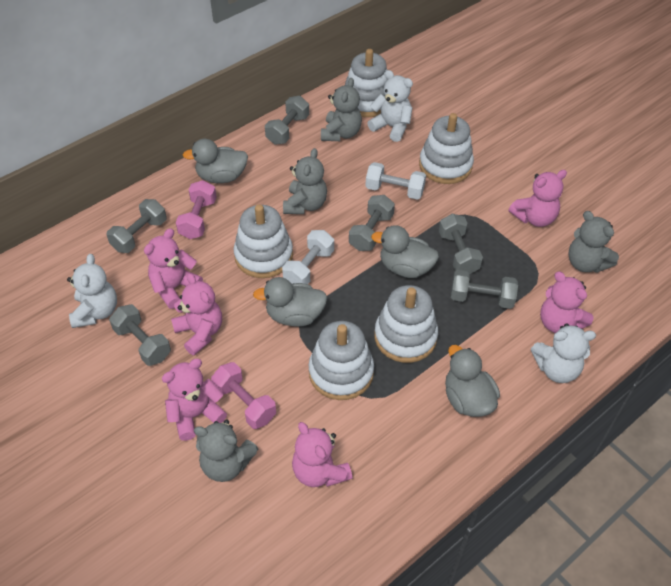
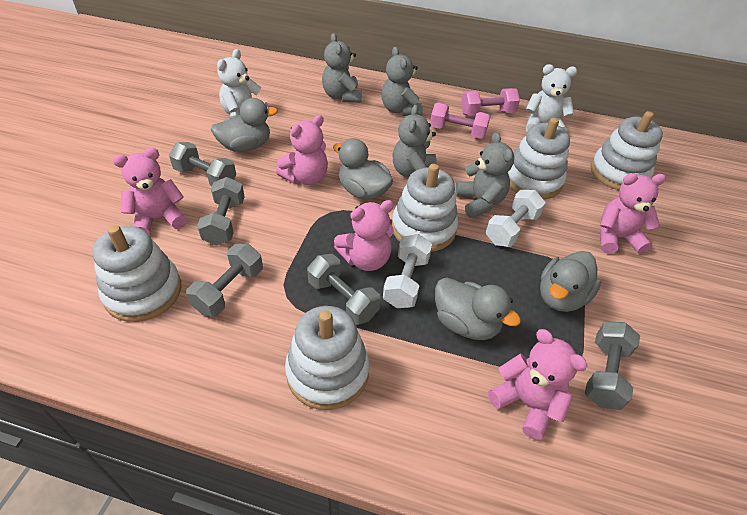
grey dumbbell: 6 -> 5
pink teddy bear: 6 -> 5
white teddy bear: 3 -> 2

